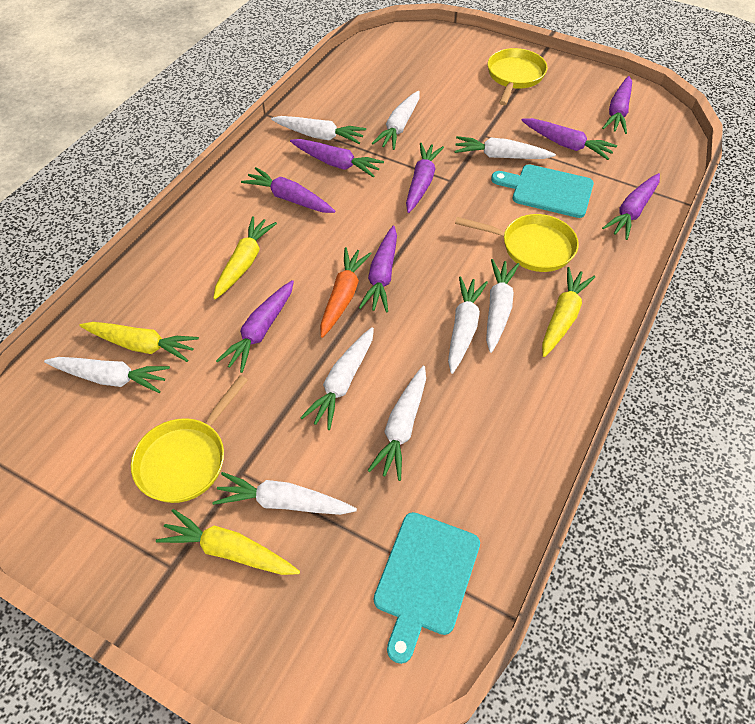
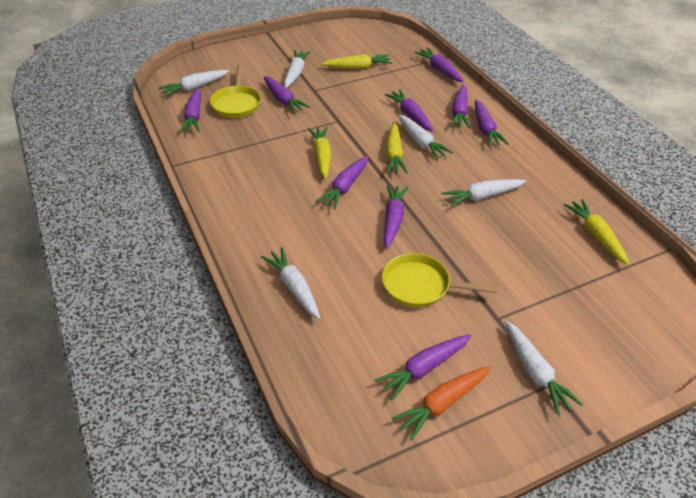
purple carrot: 8 -> 9
turquoise cutting board: 2 -> 0
white carrot: 9 -> 6
yellow pan: 3 -> 2

